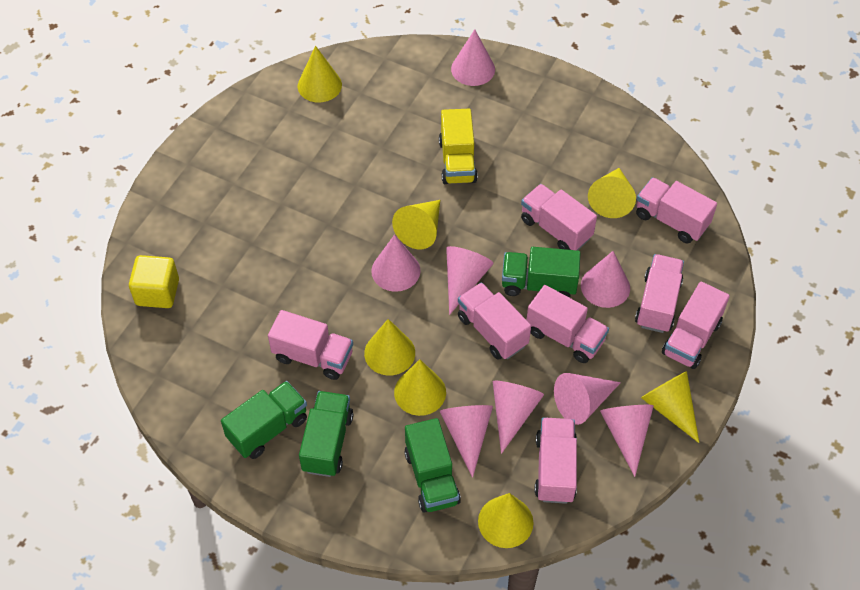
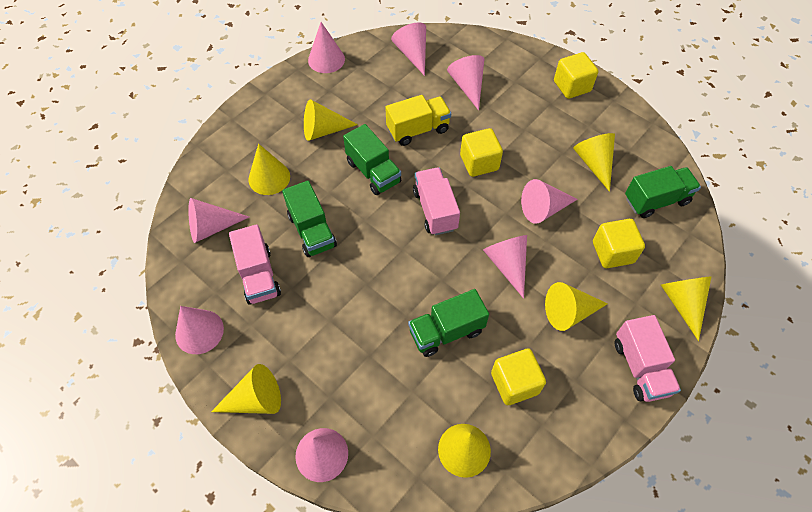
pink truck: 8 -> 3
yellow cube: 1 -> 4

